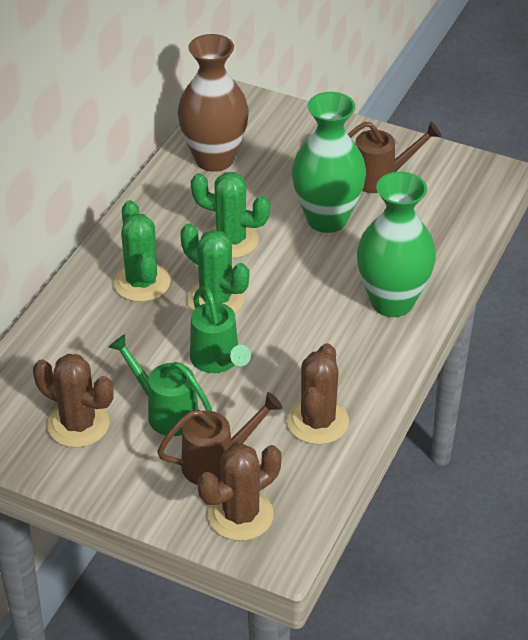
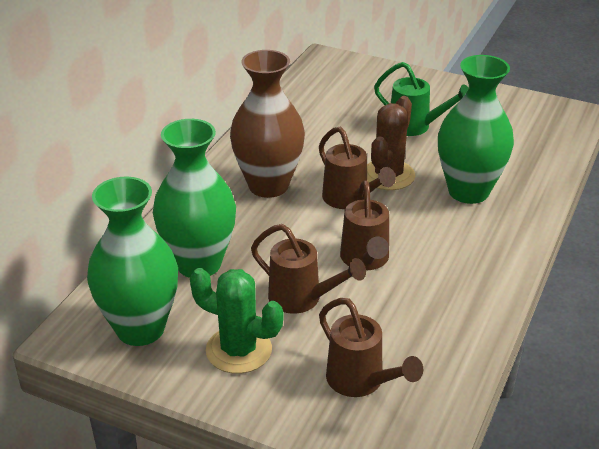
brown cactus: 3 -> 1
brown watering can: 2 -> 4
green cactus: 3 -> 1
green vase: 2 -> 3
green watering can: 2 -> 1

